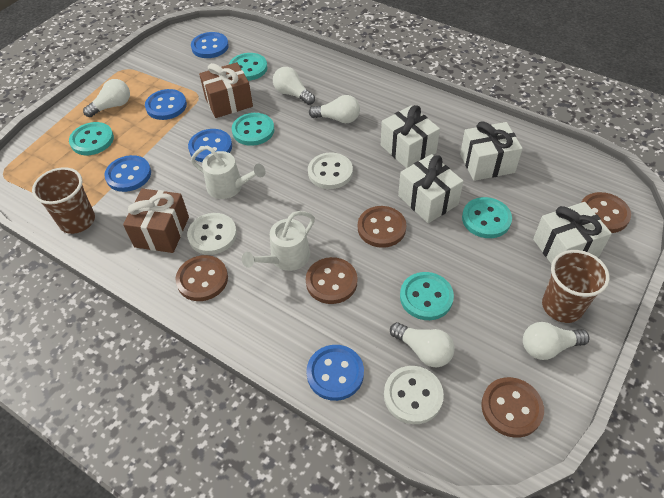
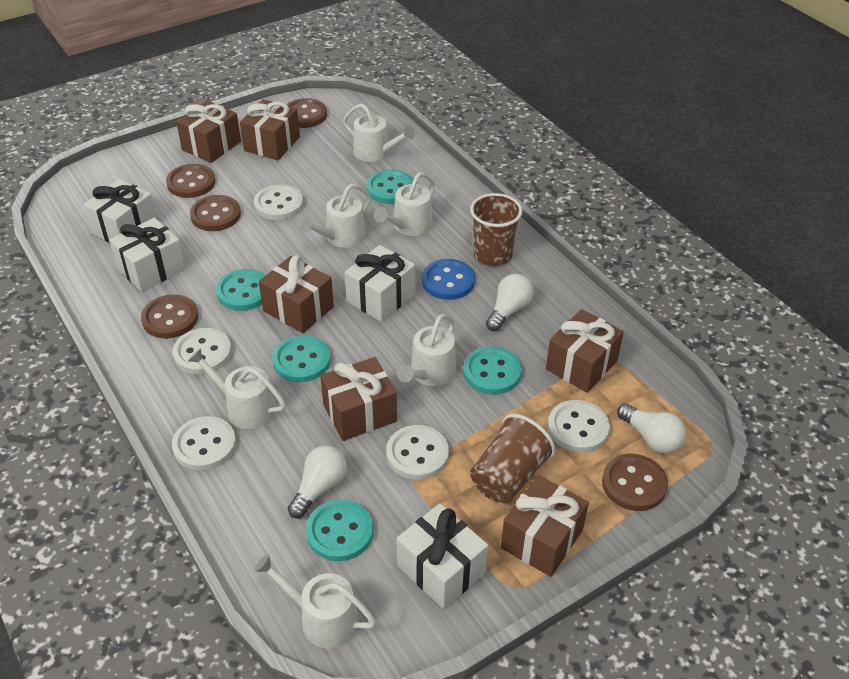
blue button: 5 -> 1
brown gift: 2 -> 6
white button: 3 -> 5
white light bulb: 5 -> 3
white watering can: 2 -> 6

